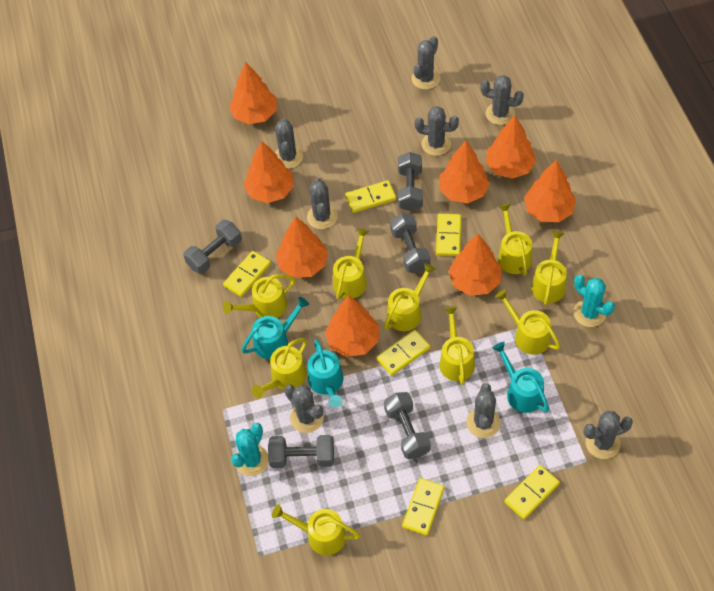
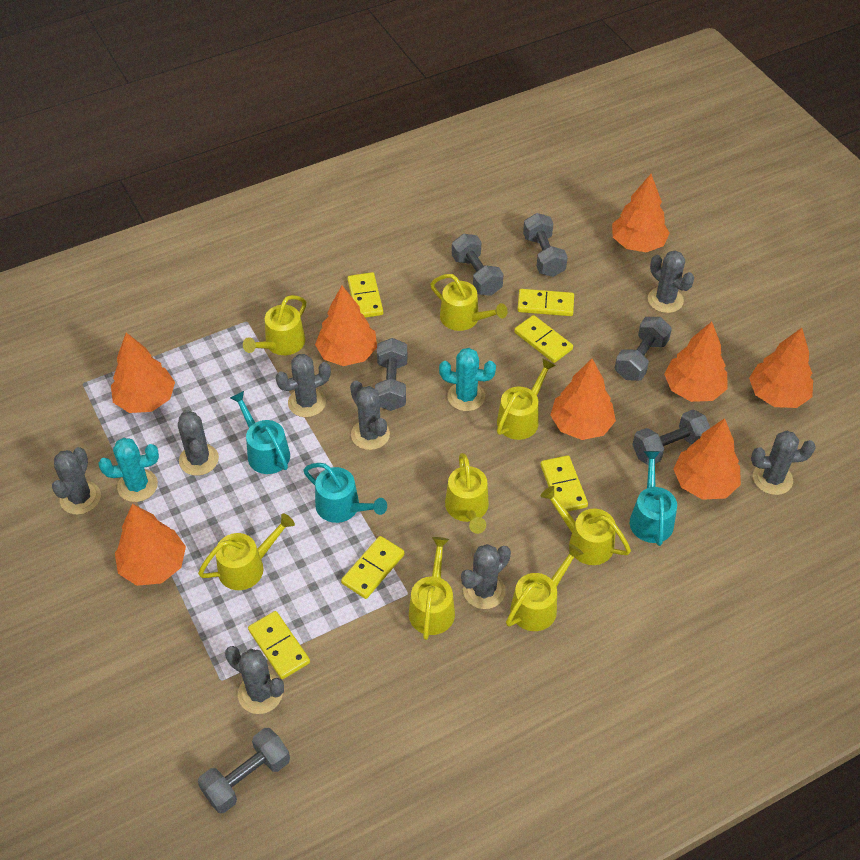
grey dumbbell: 5 -> 6
yellow watering can: 9 -> 8

